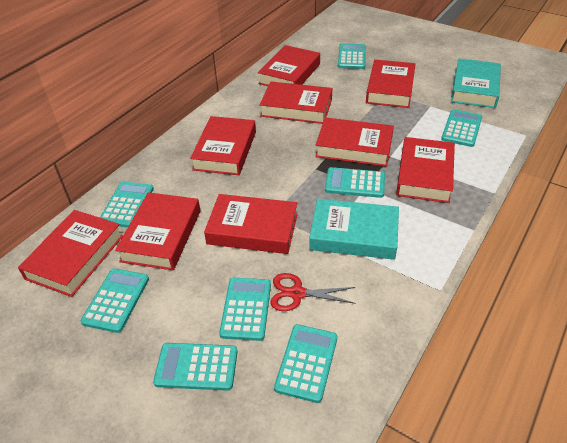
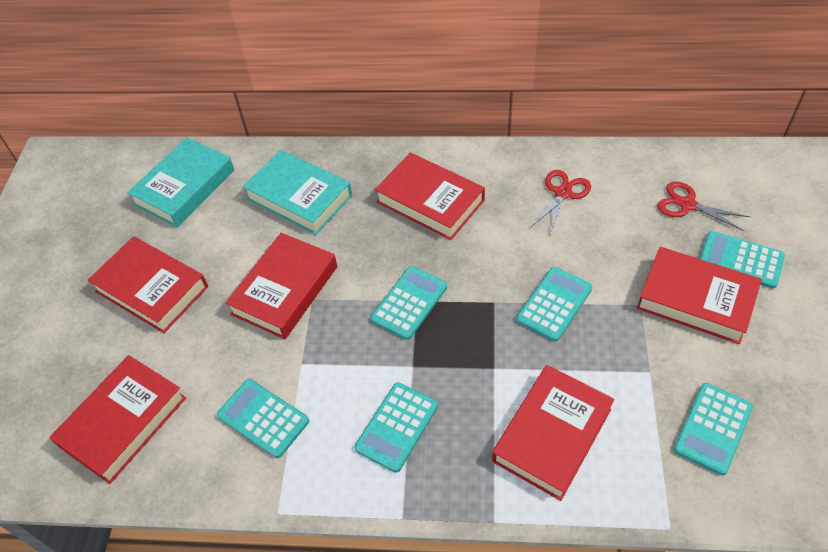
red book: 9 -> 6
red scissors: 1 -> 2
turquoise calculator: 8 -> 6

